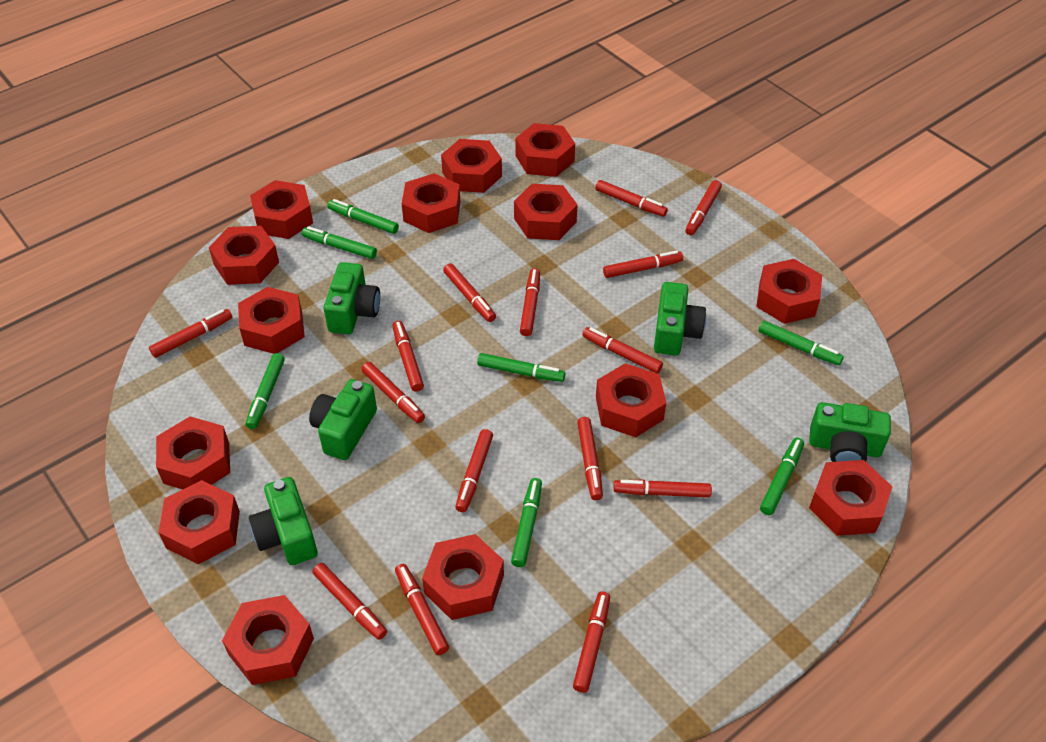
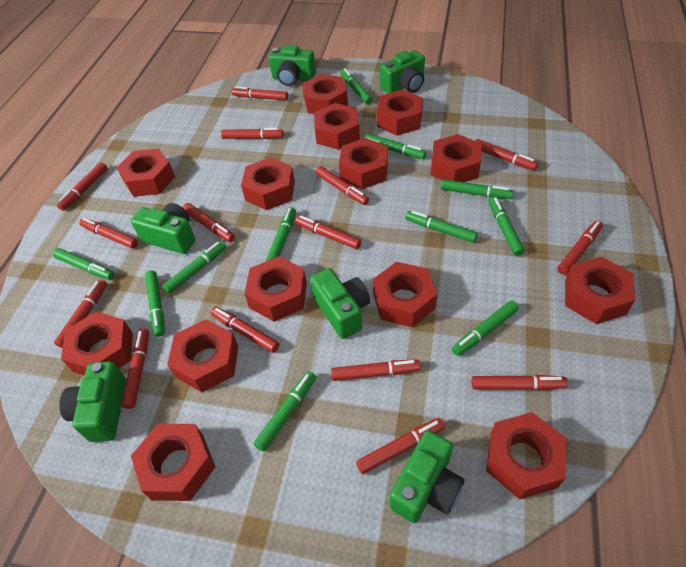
green camera: 5 -> 6
green marker: 7 -> 11

